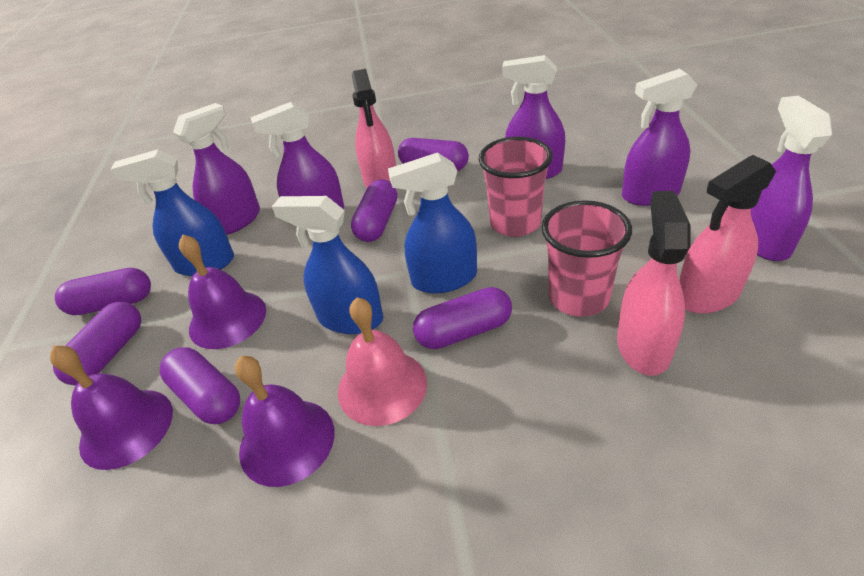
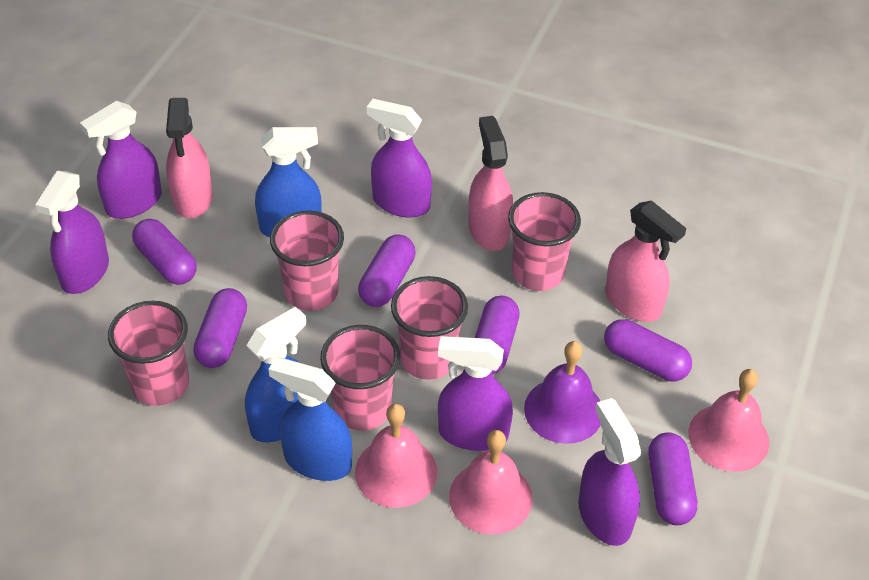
pink bell: 1 -> 3
pink cup: 2 -> 5
purple bell: 3 -> 1

